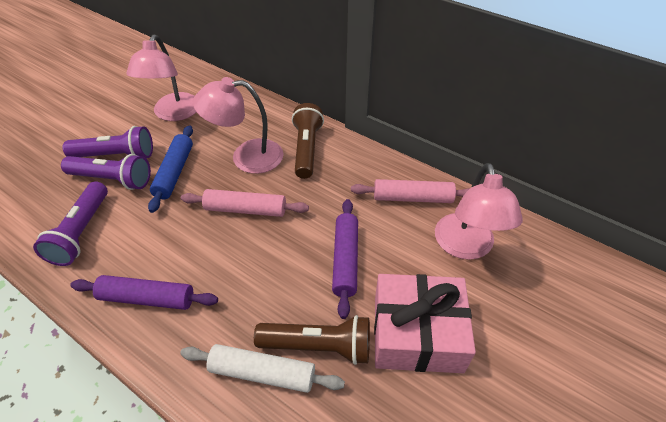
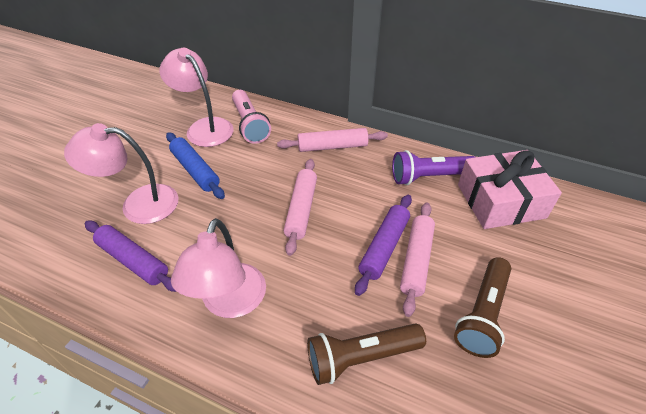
pink flashlight: 0 -> 1
pink rolling pin: 2 -> 3
purple flashlight: 3 -> 1
white rolling pin: 1 -> 0

